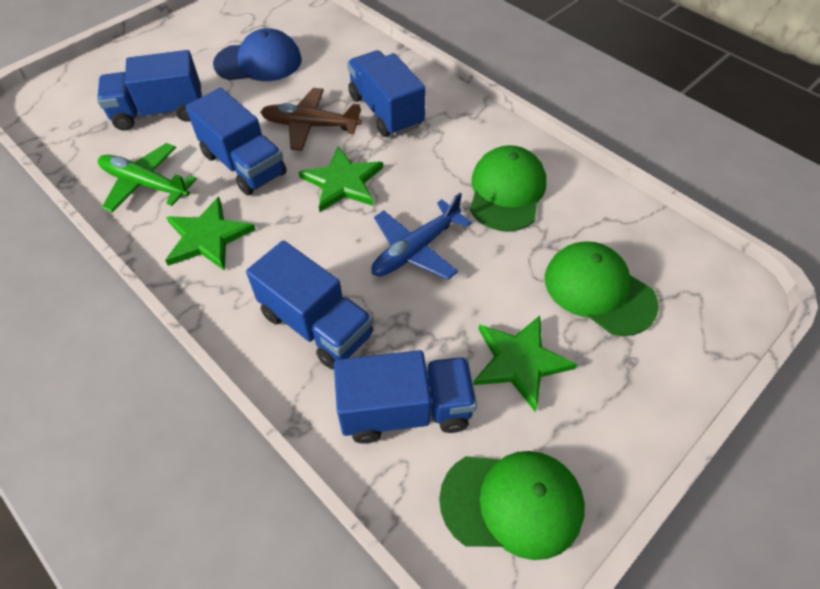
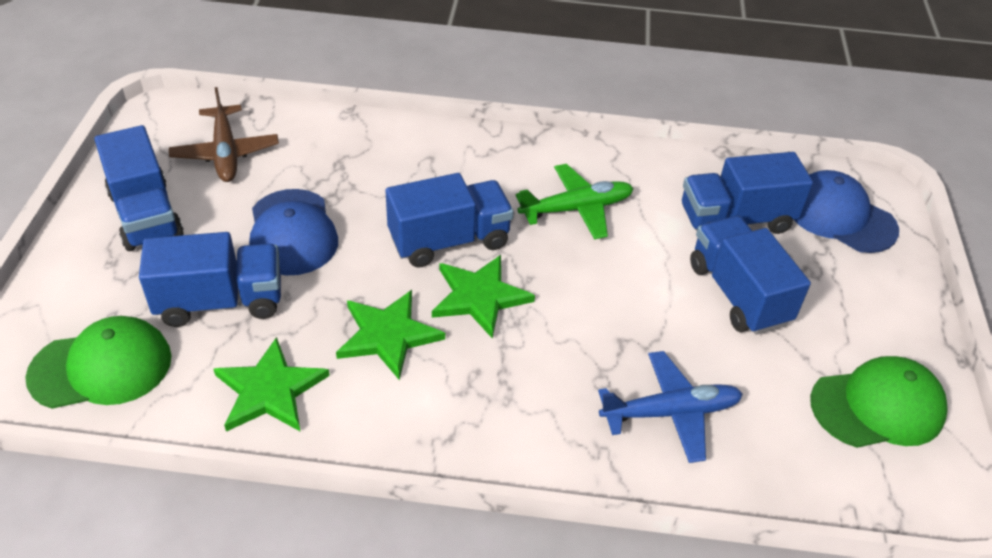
blue cap: 1 -> 2
green cap: 3 -> 2

